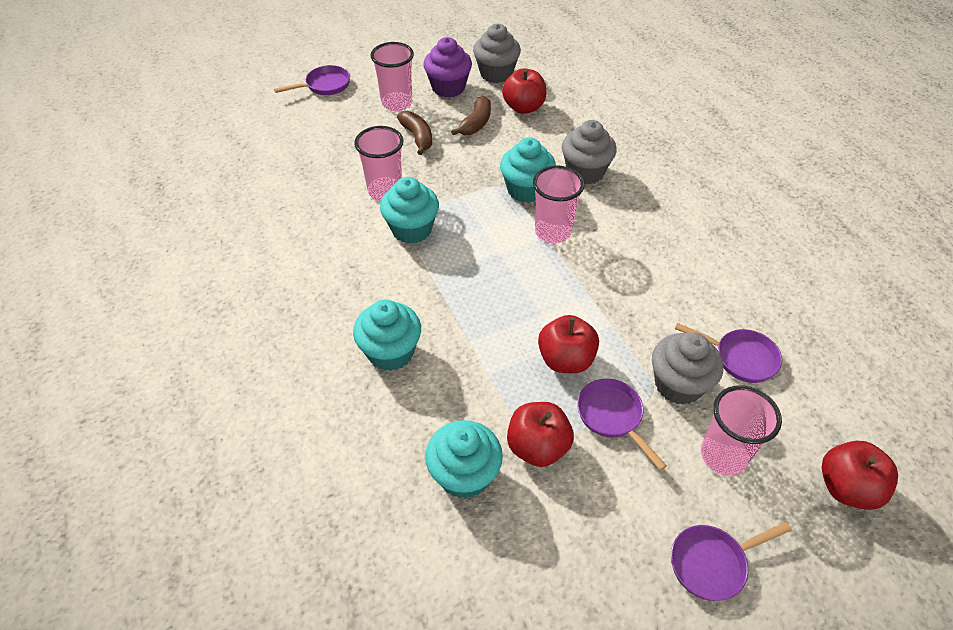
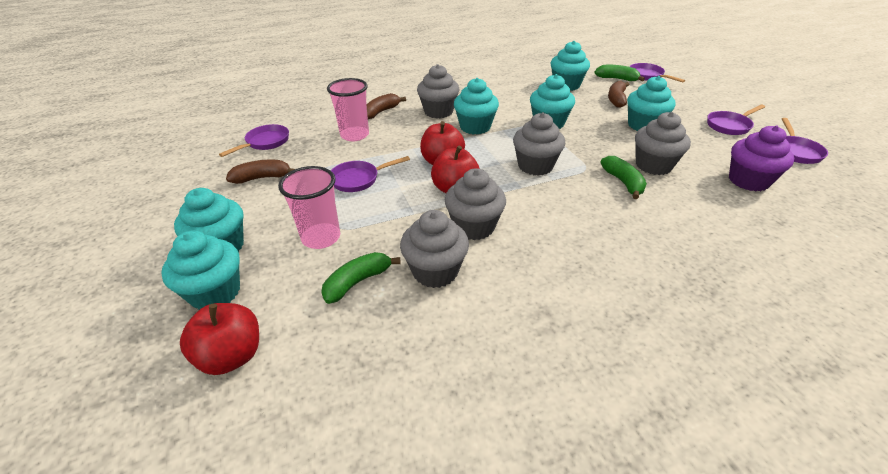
brown banana: 2 -> 3
green banana: 0 -> 3
grey cupcake: 3 -> 5
pink cup: 4 -> 2
purple pan: 4 -> 5
red apple: 4 -> 3
turquoise cupcake: 4 -> 6

